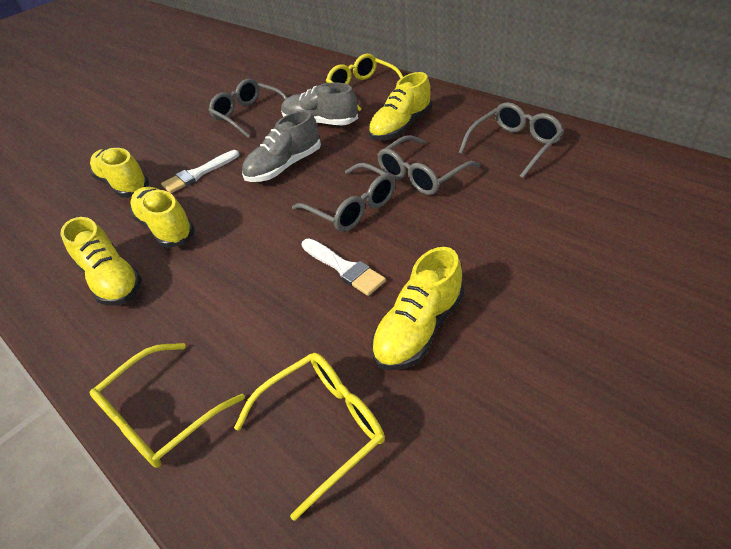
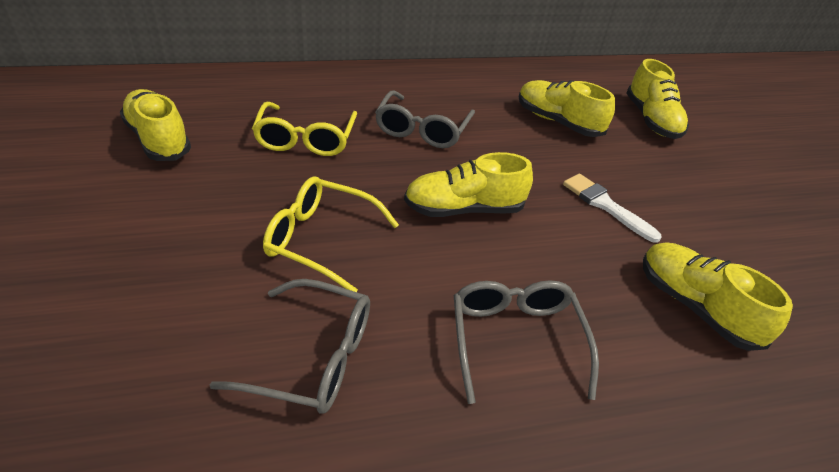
grey glasses: 4 -> 3
grey shoe: 2 -> 0
white brush: 2 -> 1
yellow glasses: 3 -> 2

